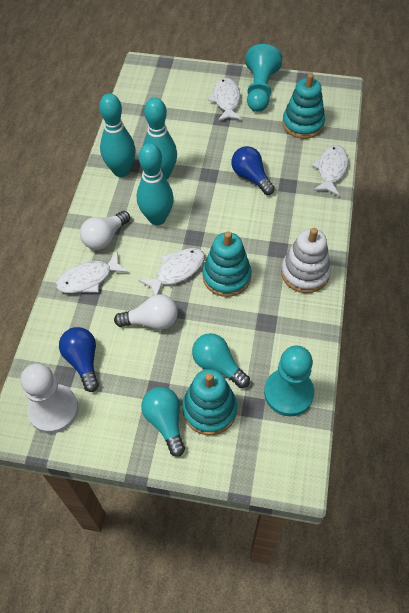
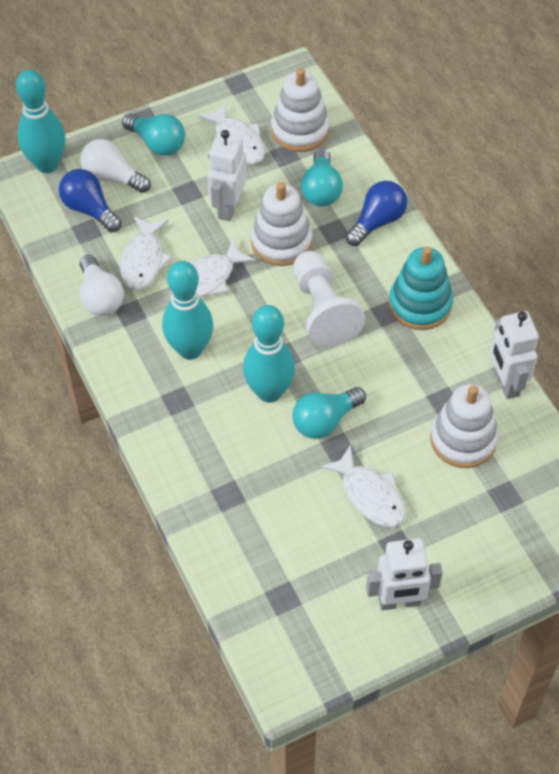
turquoise light bulb: 2 -> 3
turquoise pawn: 2 -> 0
turquoise stacking toy: 3 -> 1
white robot: 0 -> 3
white stacking toy: 1 -> 3

